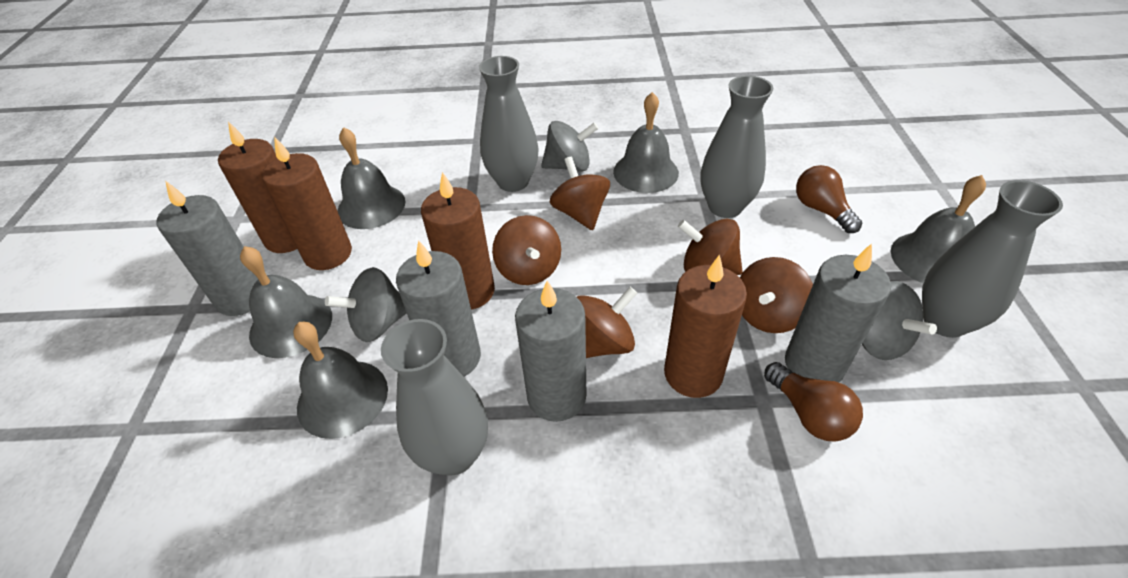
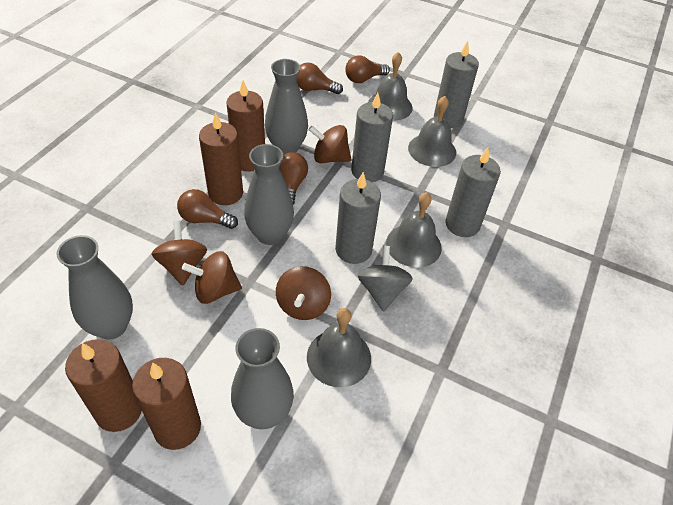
brown light bulb: 2 -> 4
brown spinning top: 5 -> 4
grey bell: 5 -> 4
grey spinning top: 3 -> 1

